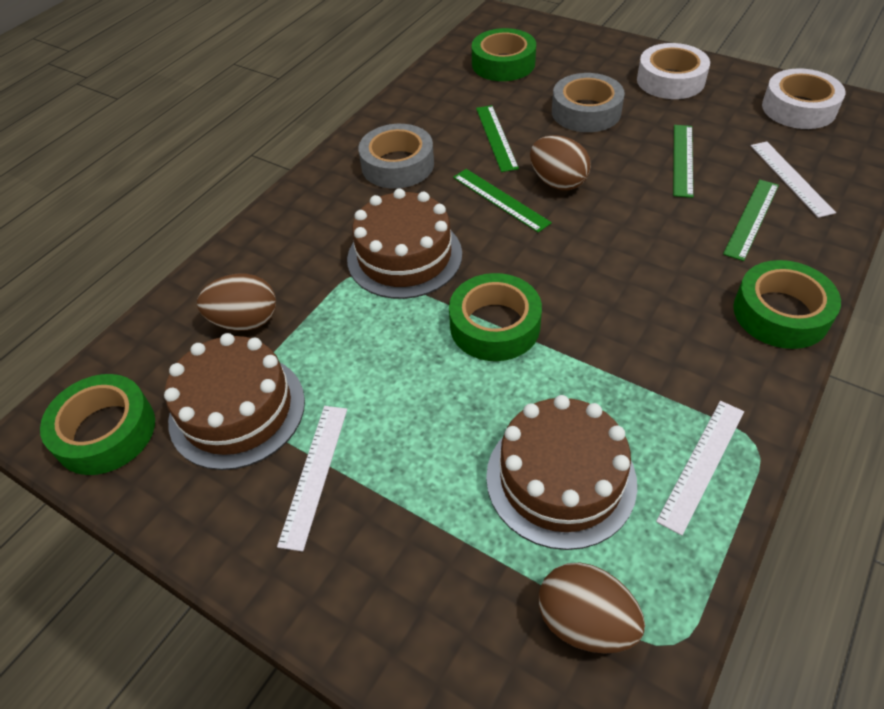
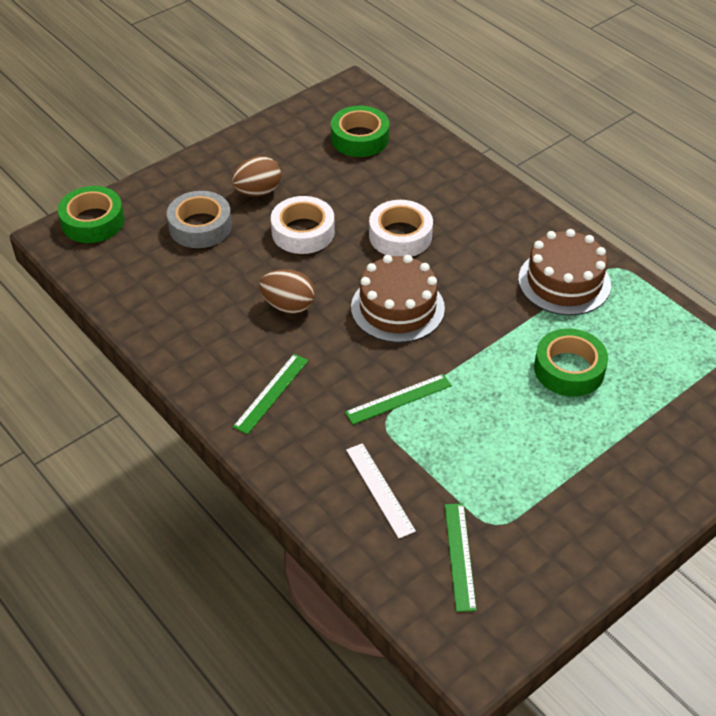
brown cake: 3 -> 2
brown egg: 3 -> 2
green ruler: 4 -> 3
green tape: 4 -> 3
grey tape: 2 -> 1
white ruler: 3 -> 1

